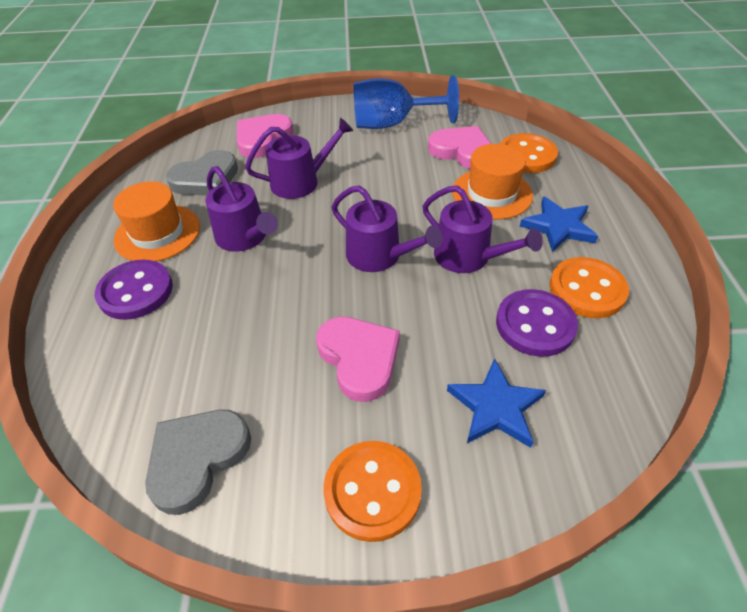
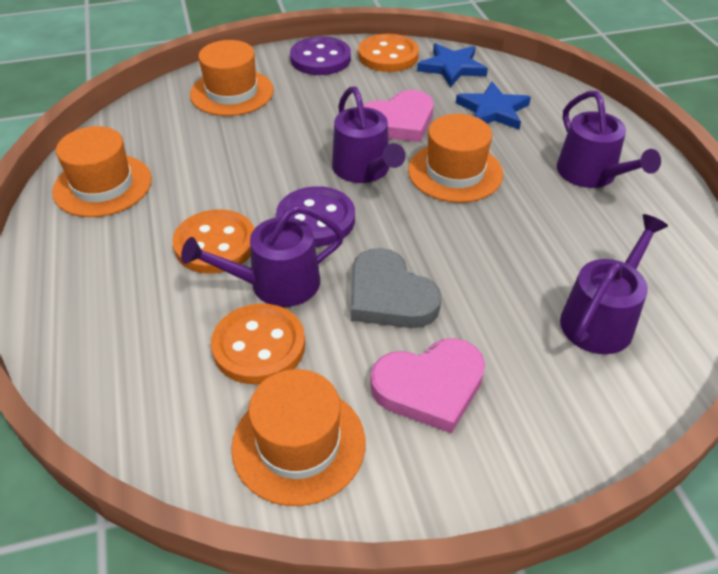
blue goblet: 1 -> 0
grey heart: 2 -> 1
orange hat: 2 -> 4
pink heart: 3 -> 2

